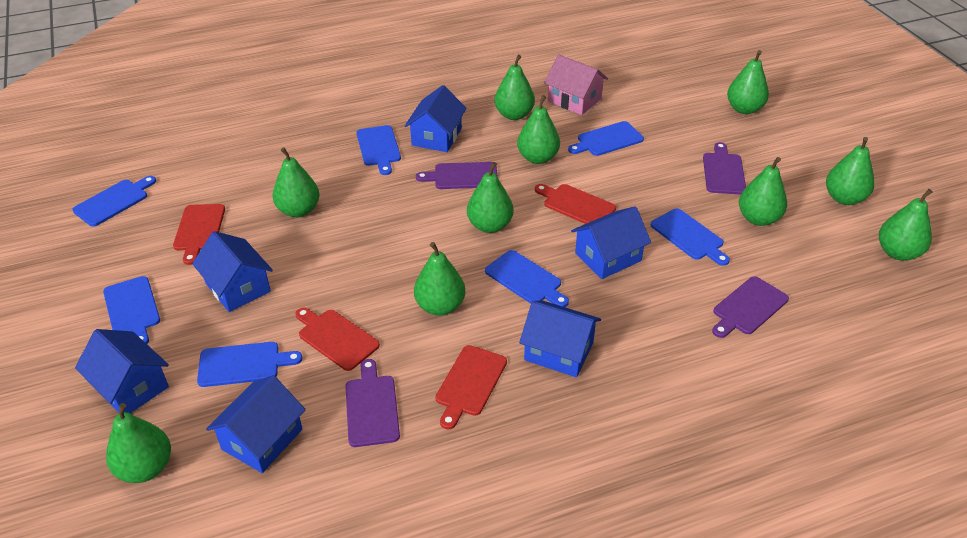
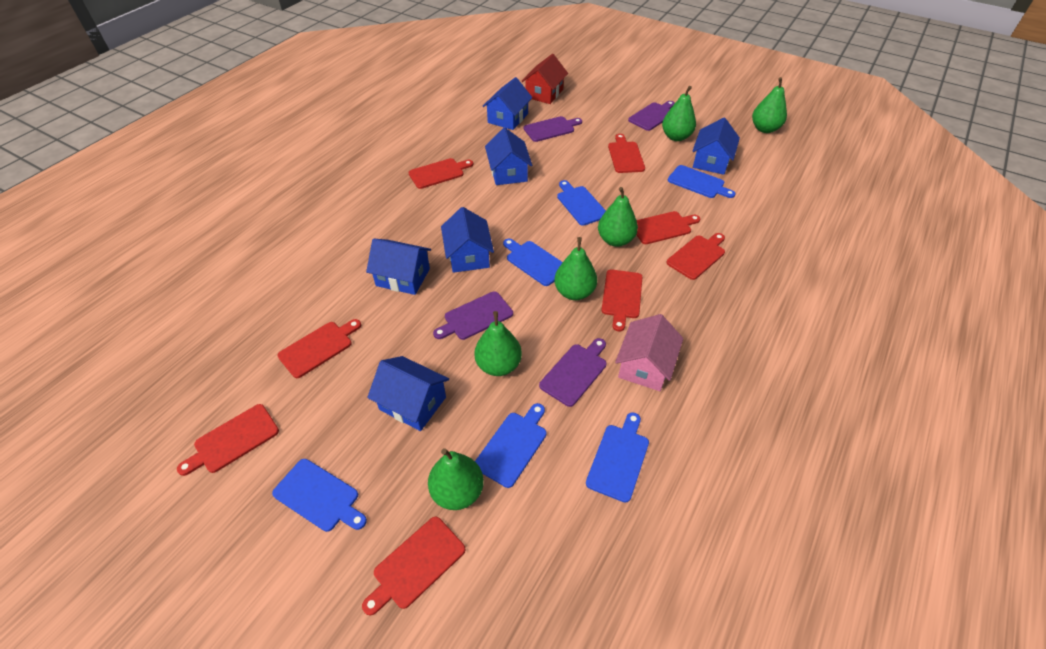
blue cutting board: 7 -> 6
green pear: 10 -> 6
red cutting board: 4 -> 8
red house: 0 -> 1

